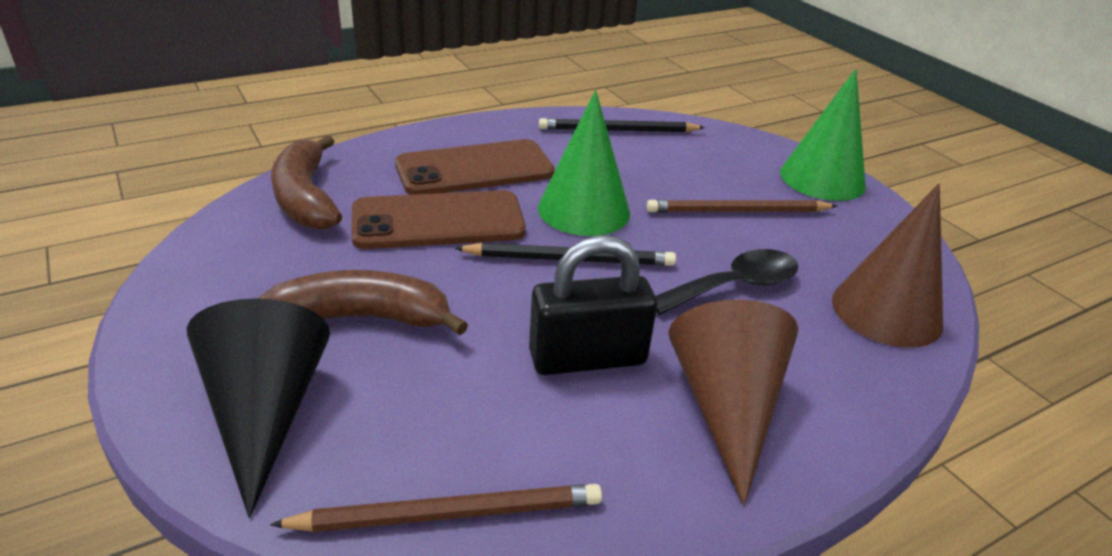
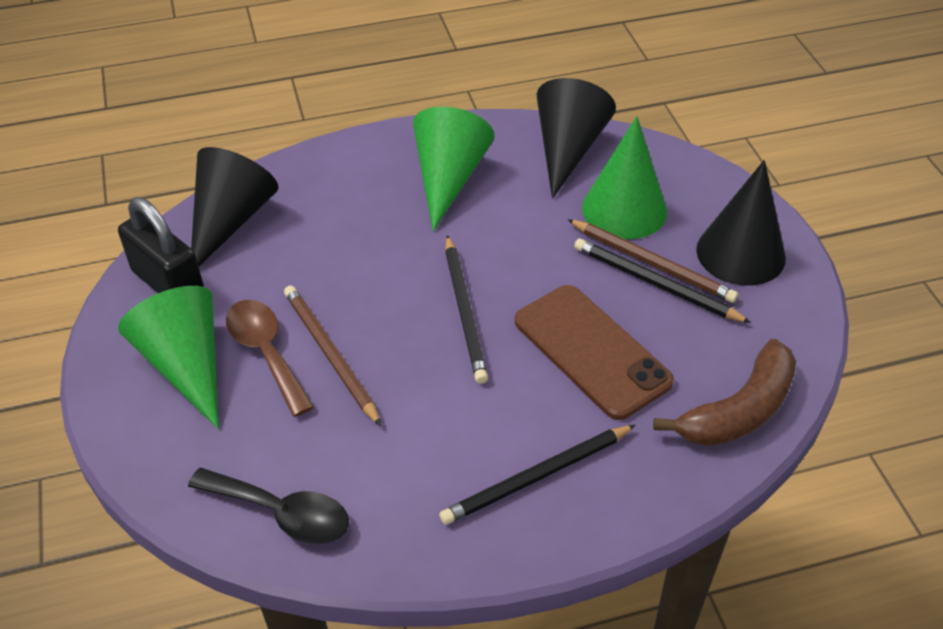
black cone: 1 -> 3
black pencil: 2 -> 3
brown banana: 2 -> 1
brown cone: 2 -> 0
brown phone: 2 -> 1
brown spoon: 0 -> 1
green cone: 2 -> 3

